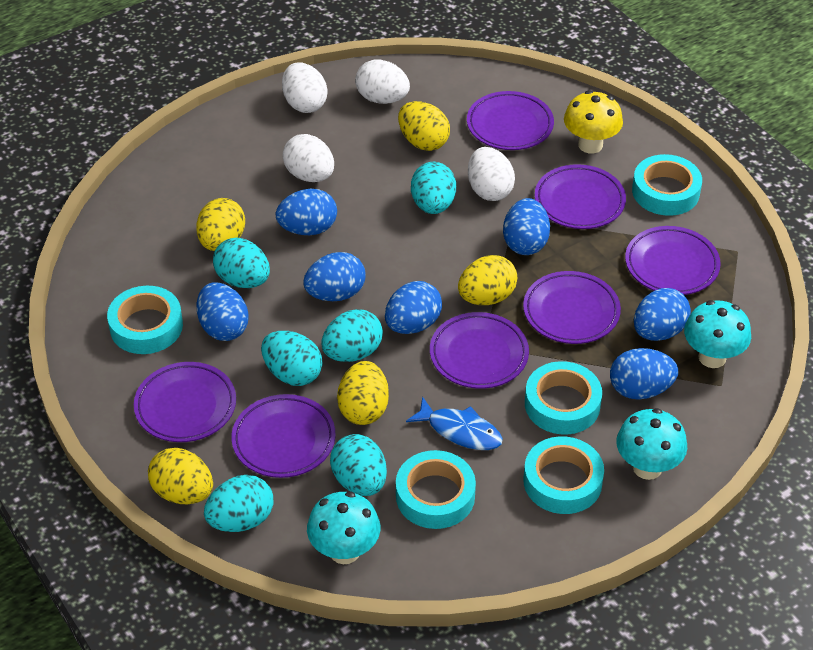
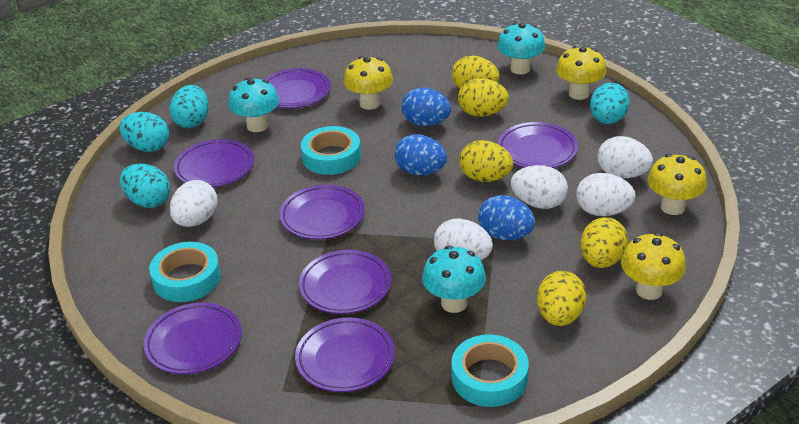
blue egg: 7 -> 3
blue fish: 1 -> 0
turquoise egg: 6 -> 4
turquoise tape: 5 -> 3
white egg: 4 -> 5
yellow mushroom: 1 -> 4

